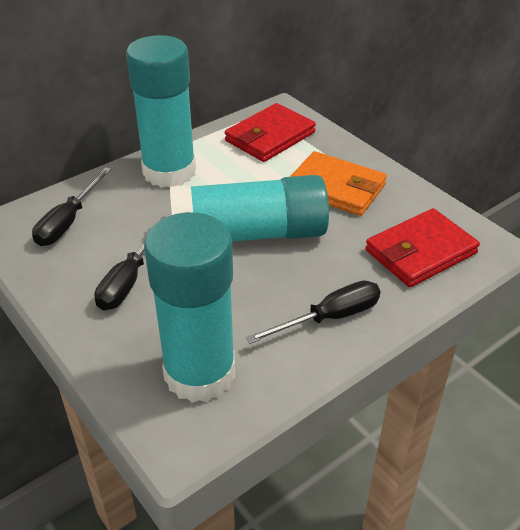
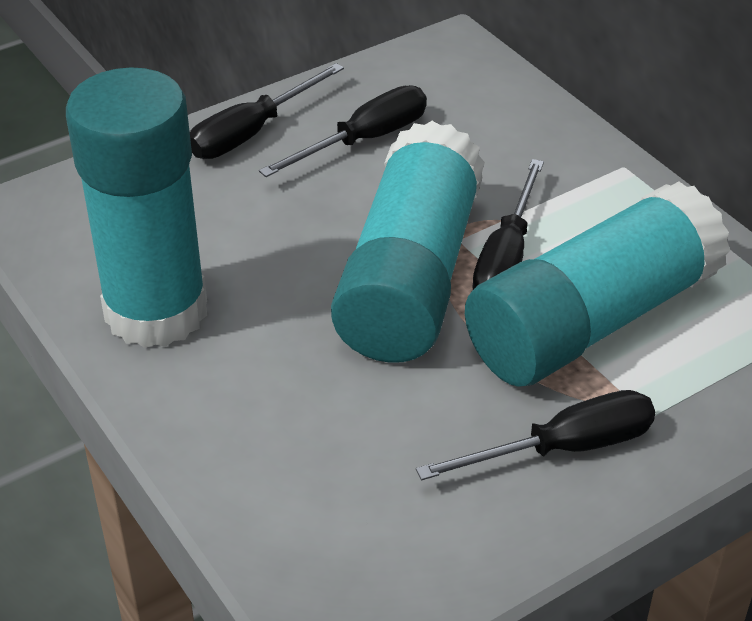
black screwdriver: 3 -> 4
orange wallet: 1 -> 0
red wallet: 2 -> 0

